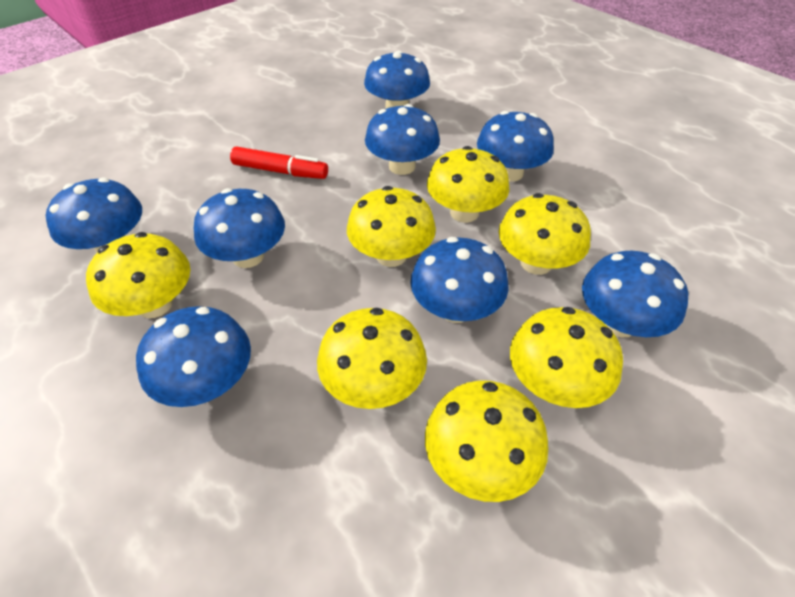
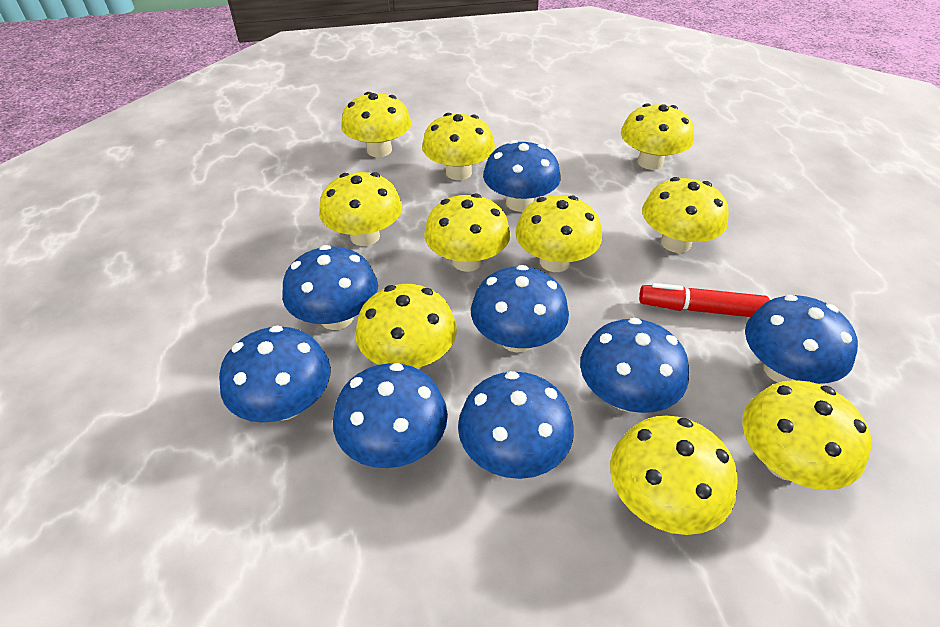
yellow mushroom: 7 -> 10

